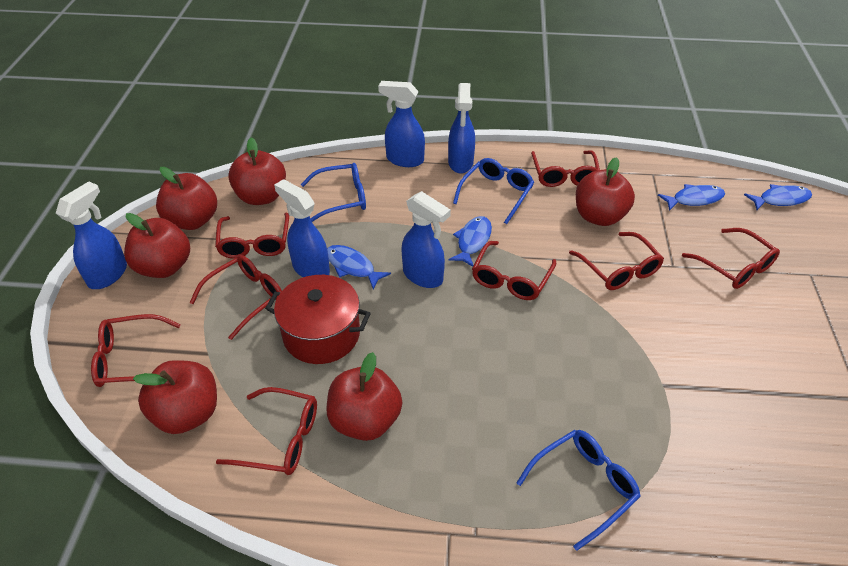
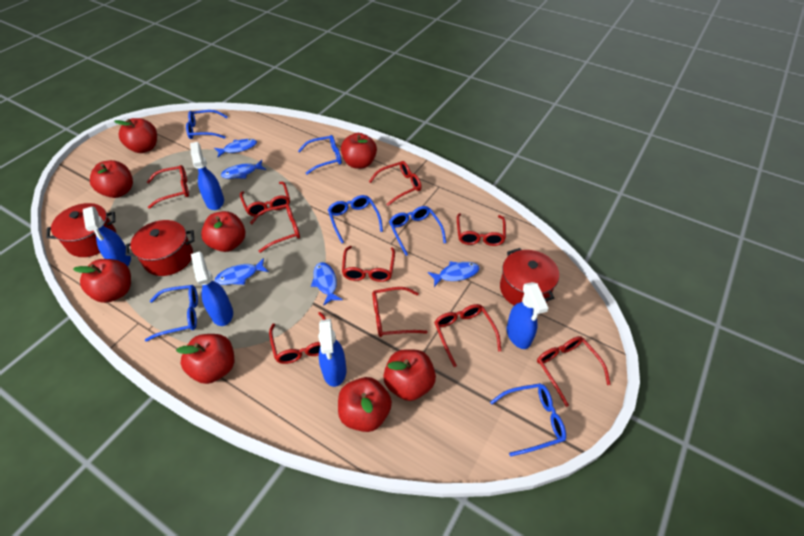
blue fish: 4 -> 5
blue glasses: 3 -> 6
red apple: 6 -> 8
red glasses: 8 -> 10
red pot: 1 -> 3

